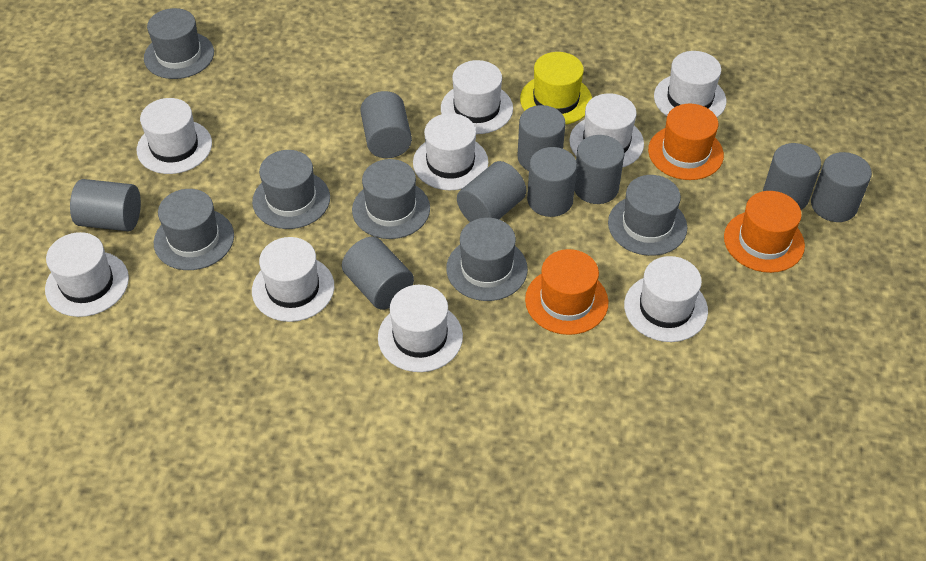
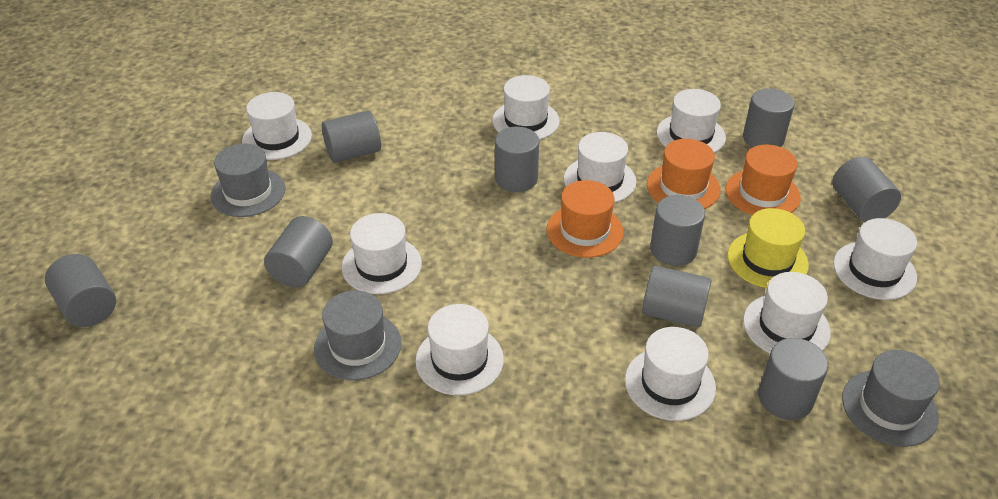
grey hat: 6 -> 3

